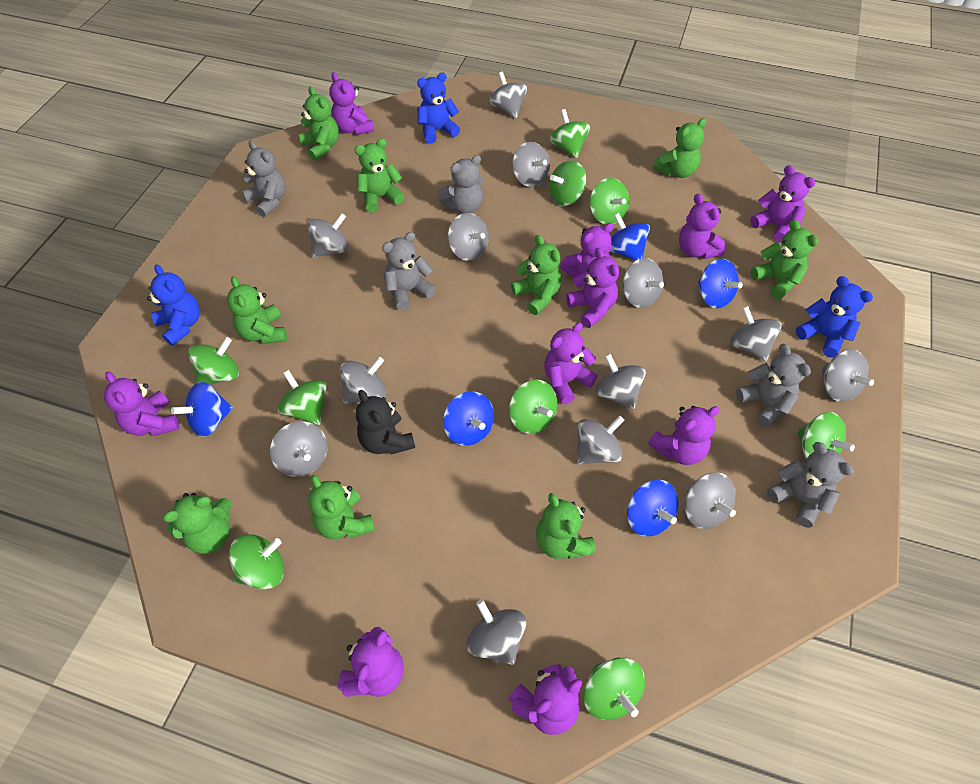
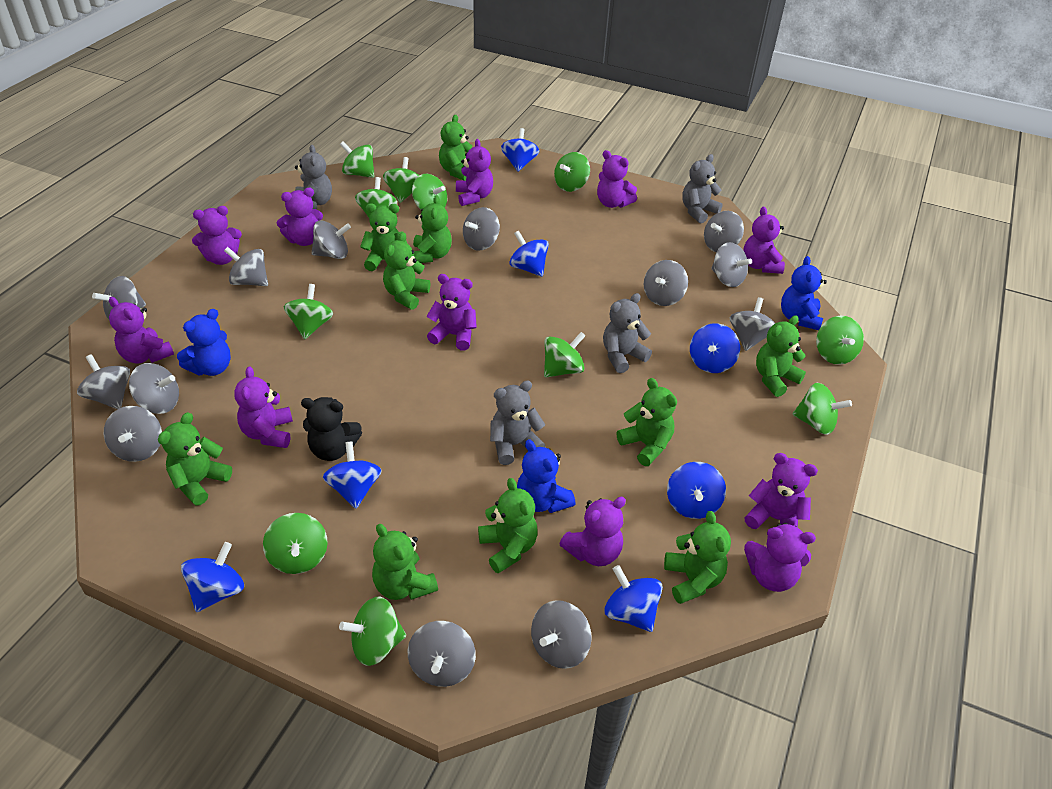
blue spinning top: 5 -> 7
green spinning top: 9 -> 11
green teddy bear: 9 -> 10
grey teddy bear: 5 -> 4
purple teddy bear: 10 -> 11

